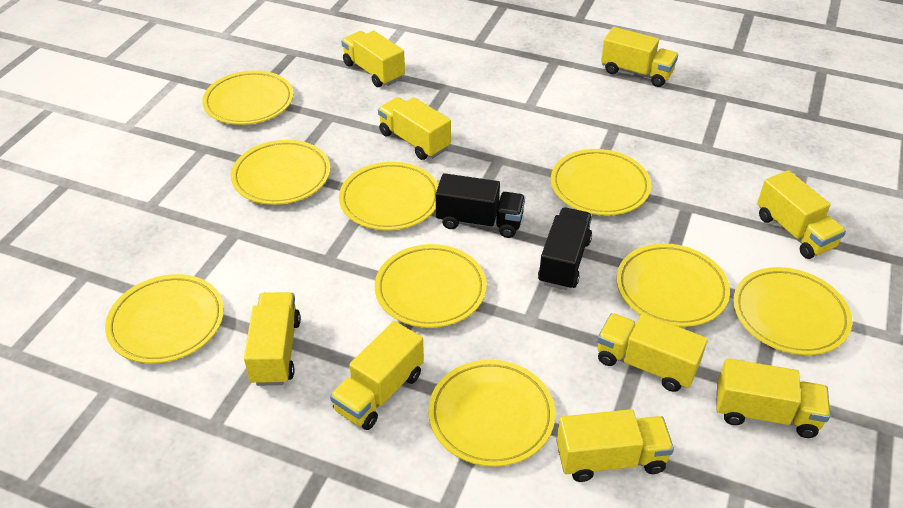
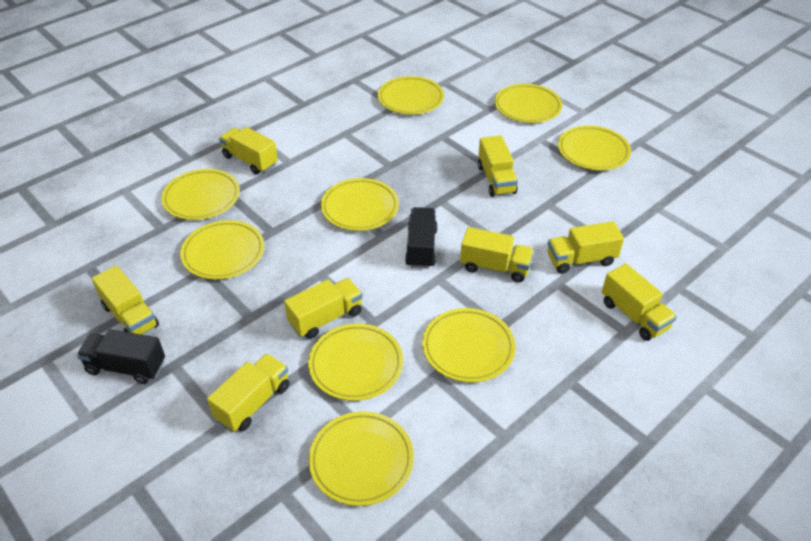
yellow truck: 9 -> 8

